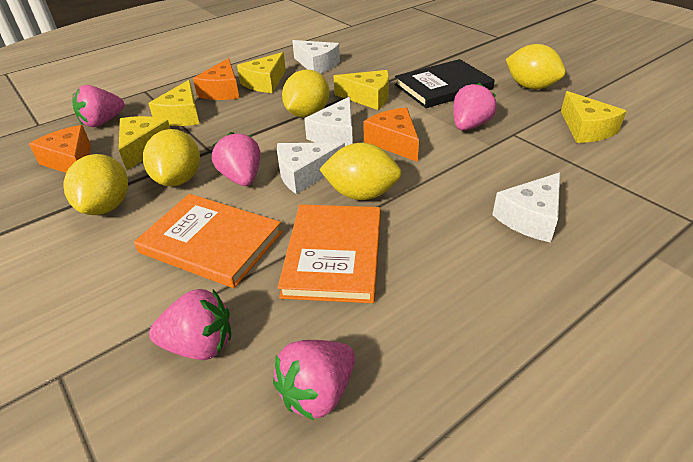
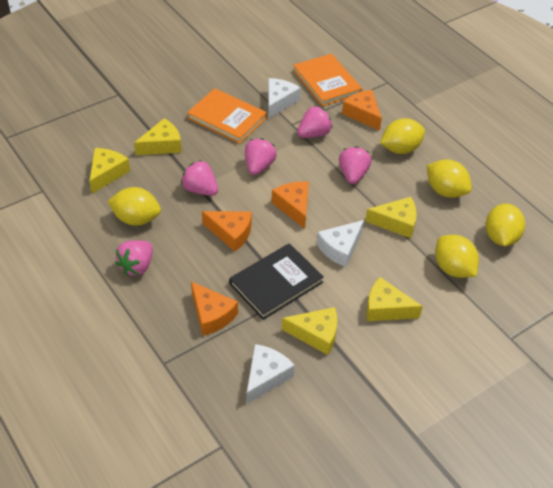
orange cheese: 3 -> 4
white cheese: 4 -> 3

